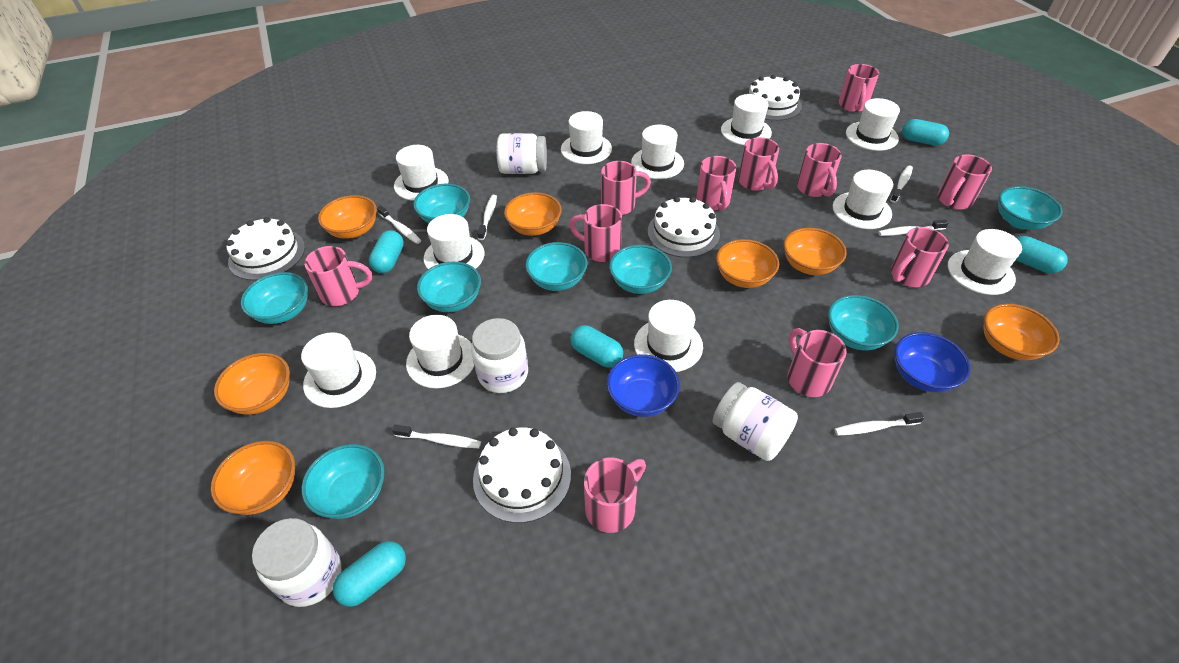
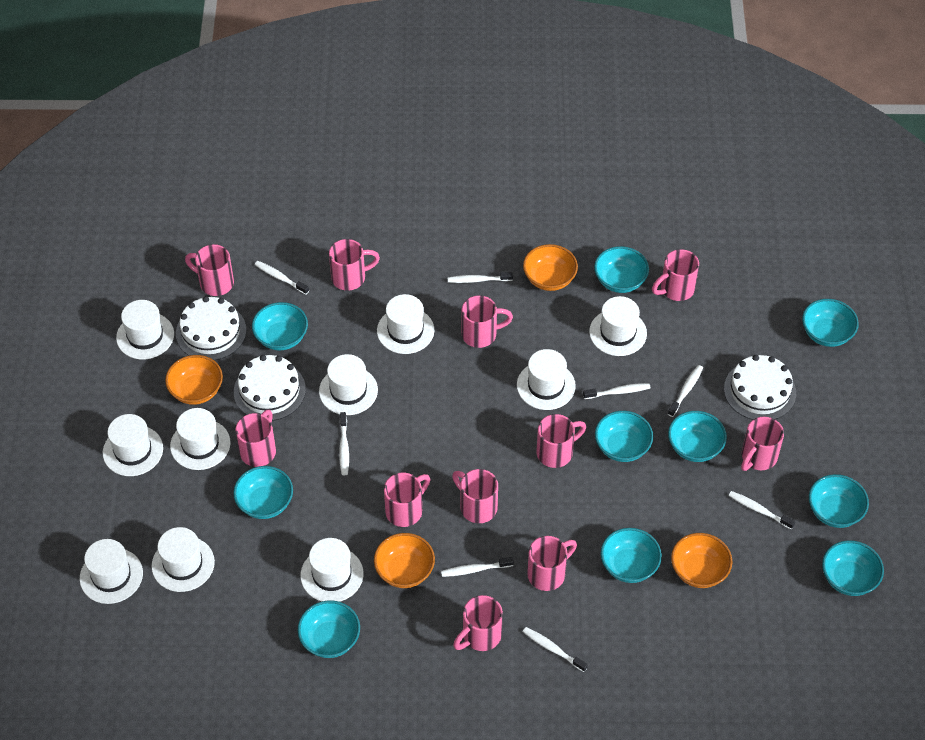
blue bowl: 2 -> 0
orange bowl: 7 -> 4
turquoise bowl: 8 -> 10
turquoise capsule: 5 -> 0
white cake: 4 -> 3
white hat: 11 -> 10
white jar: 4 -> 0
white toothbrush: 6 -> 8

